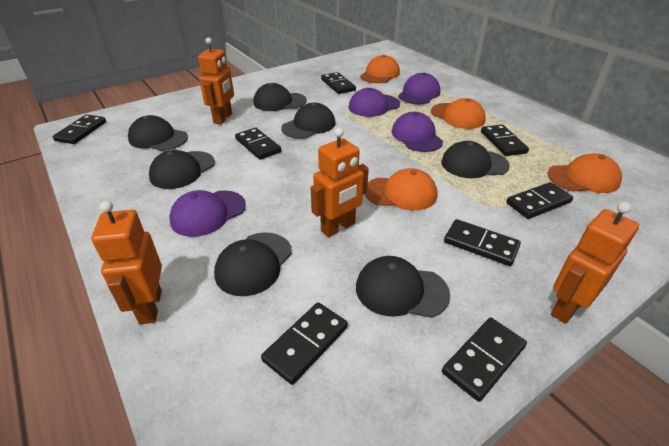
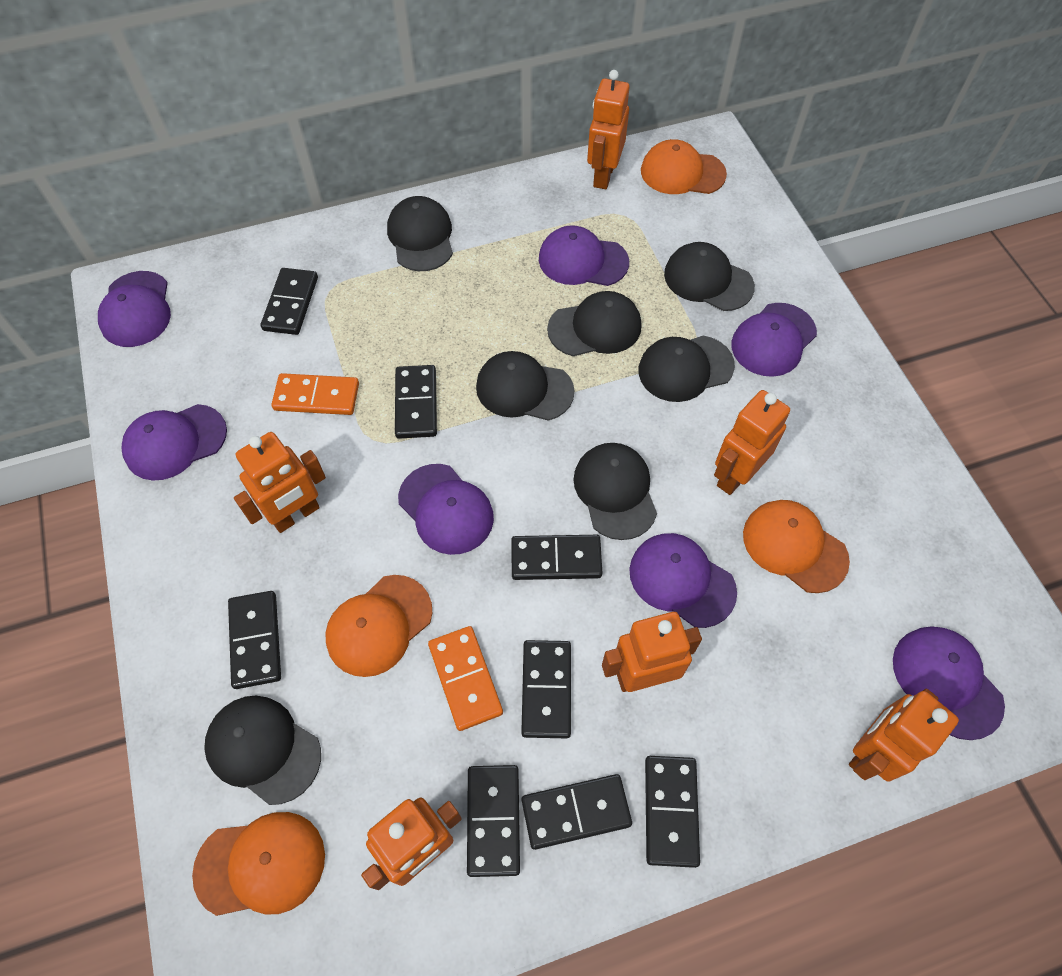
orange domino: 0 -> 2
orange robot: 4 -> 6
purple cap: 4 -> 7

